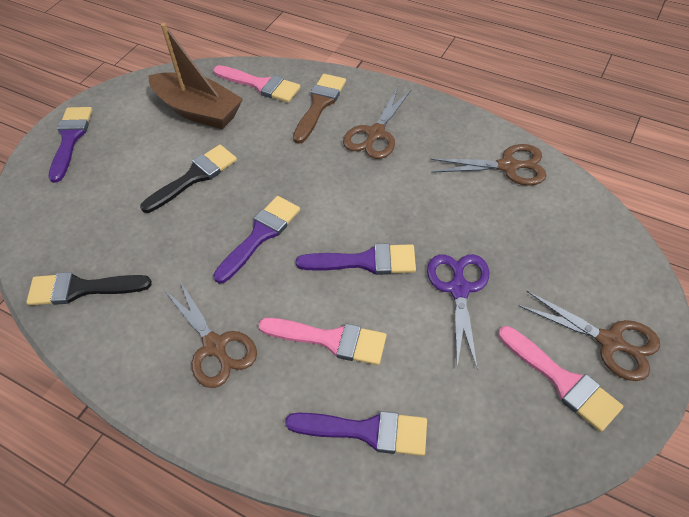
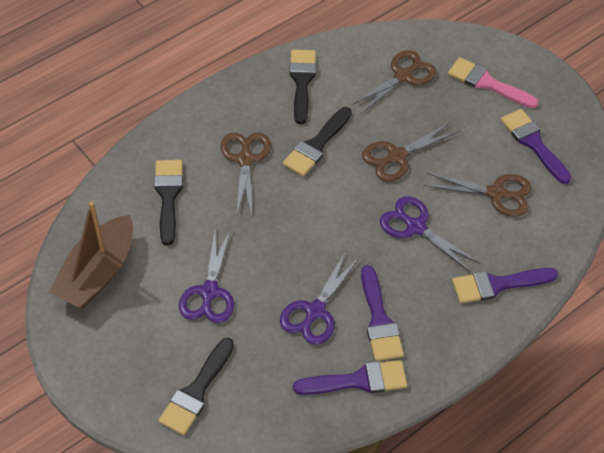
black brush: 2 -> 4
brown brush: 1 -> 0
pink brush: 3 -> 1
purple scissors: 1 -> 3

